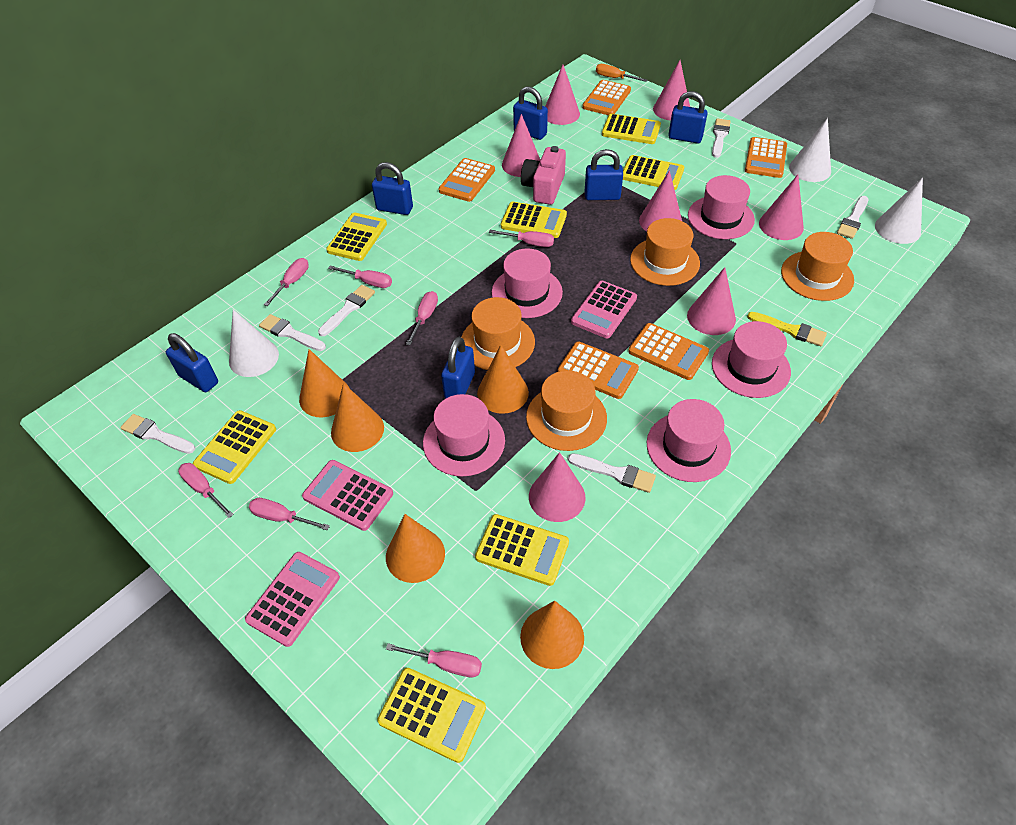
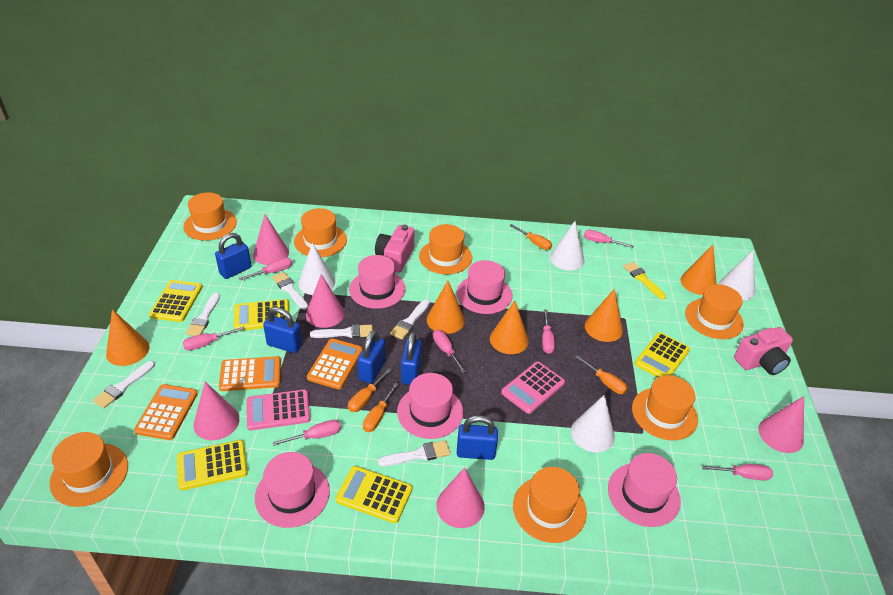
blue padlock: 6 -> 5
orange calculator: 5 -> 3
orange hat: 4 -> 7
orange screwdriver: 1 -> 4
pink calculator: 3 -> 2
pink camera: 1 -> 2
pink cone: 7 -> 5
white cone: 3 -> 4
yellow calculator: 7 -> 5

